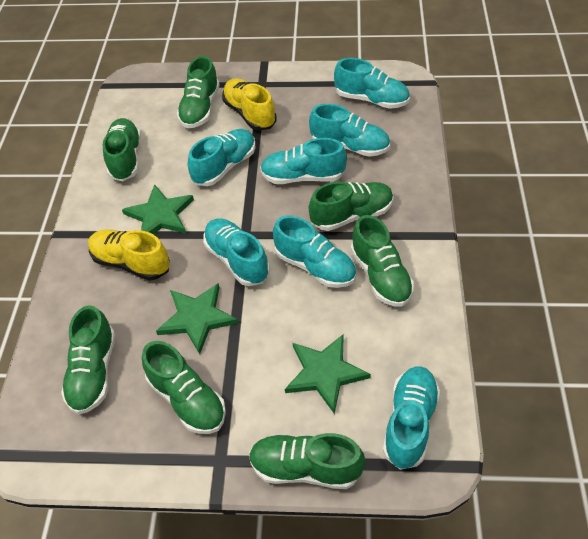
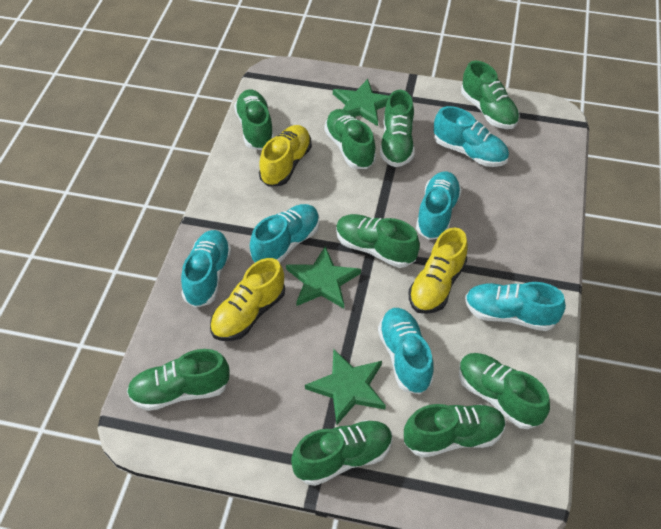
green shoe: 7 -> 9
turquoise shoe: 7 -> 6
yellow shoe: 2 -> 3

